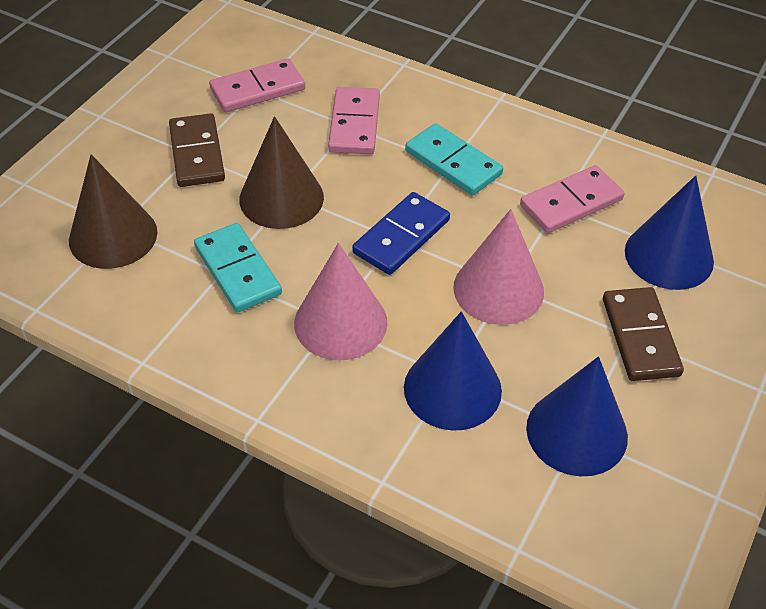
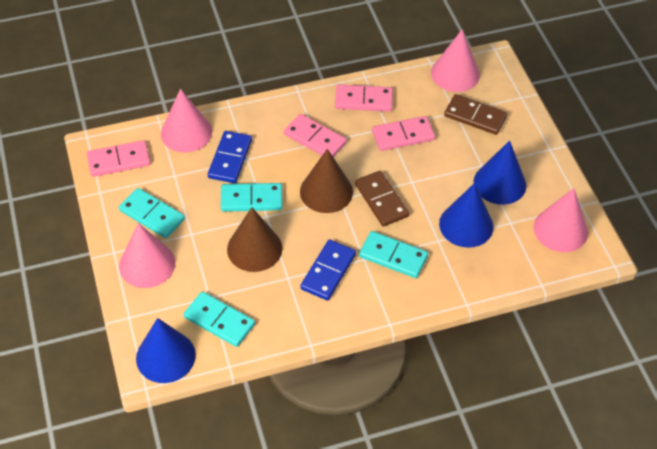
blue domino: 1 -> 2
pink cone: 2 -> 4
pink domino: 3 -> 4
turquoise domino: 2 -> 4

